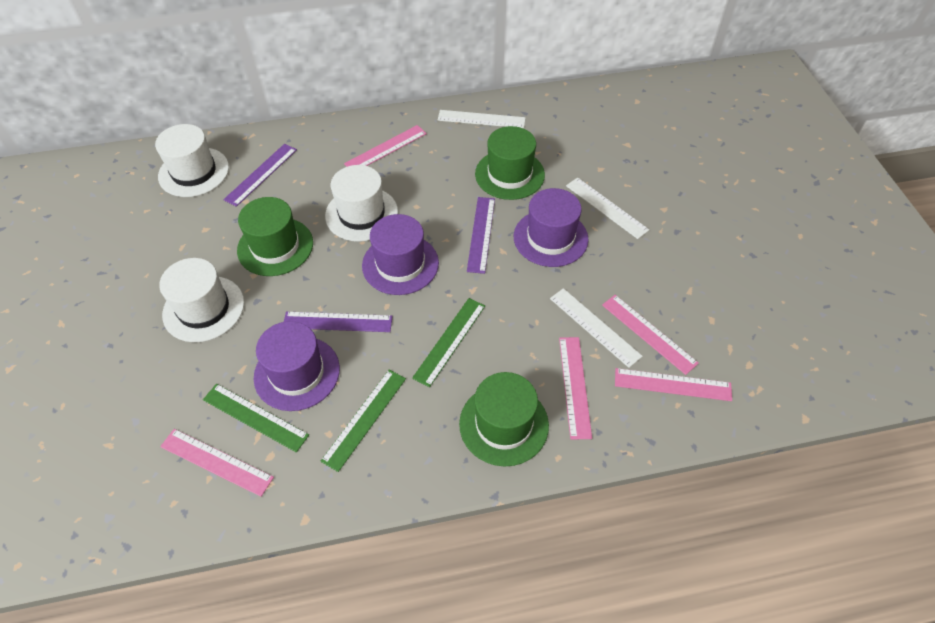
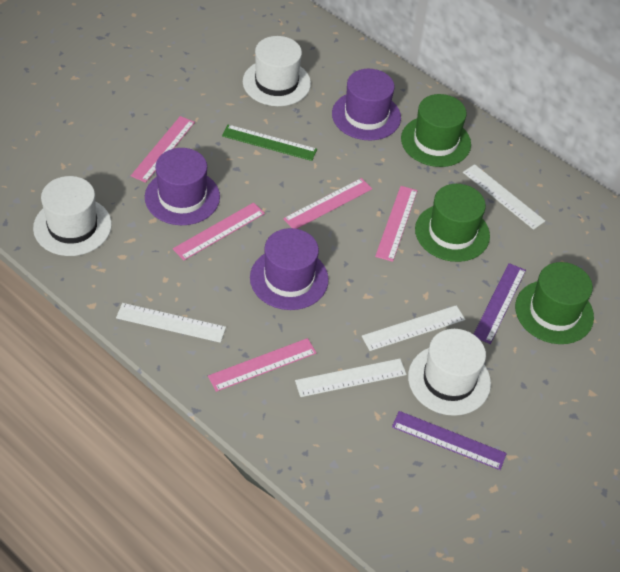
green ruler: 3 -> 1
purple ruler: 3 -> 2
white ruler: 3 -> 4

